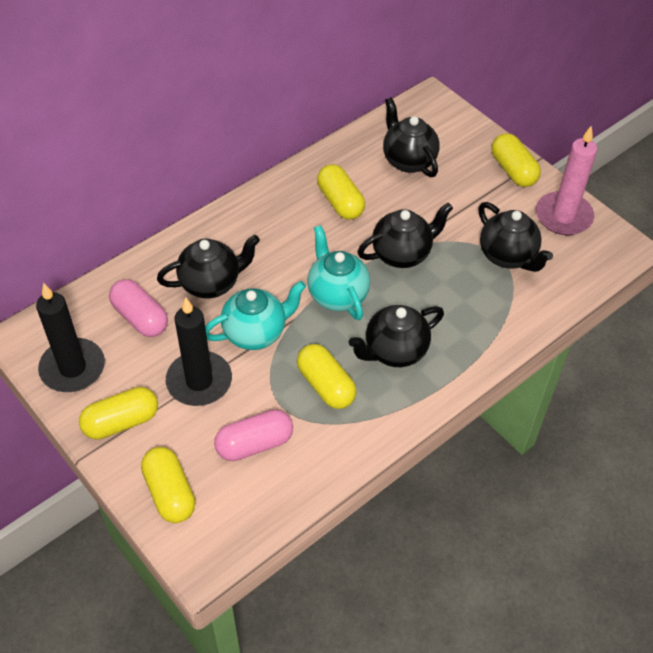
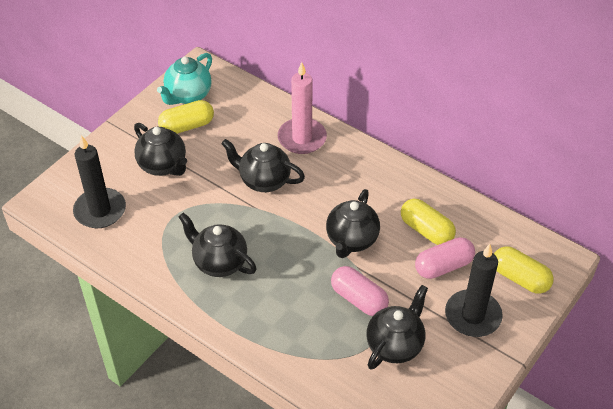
turquoise teapot: 2 -> 1
yellow capsule: 5 -> 3

